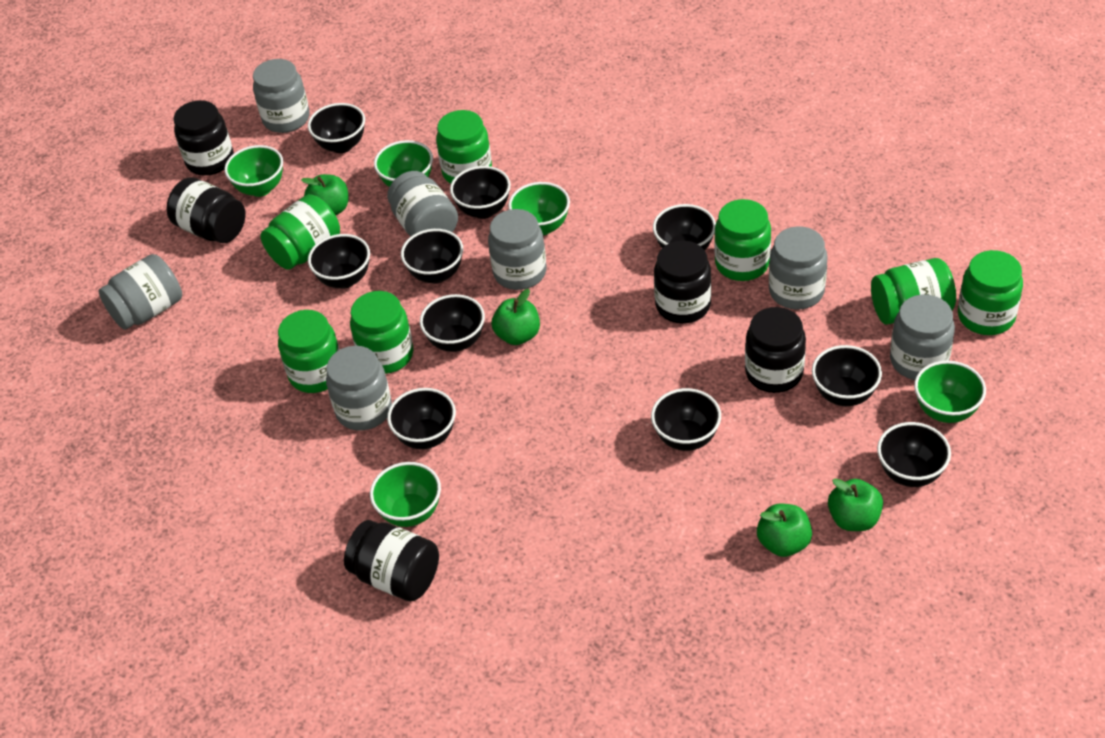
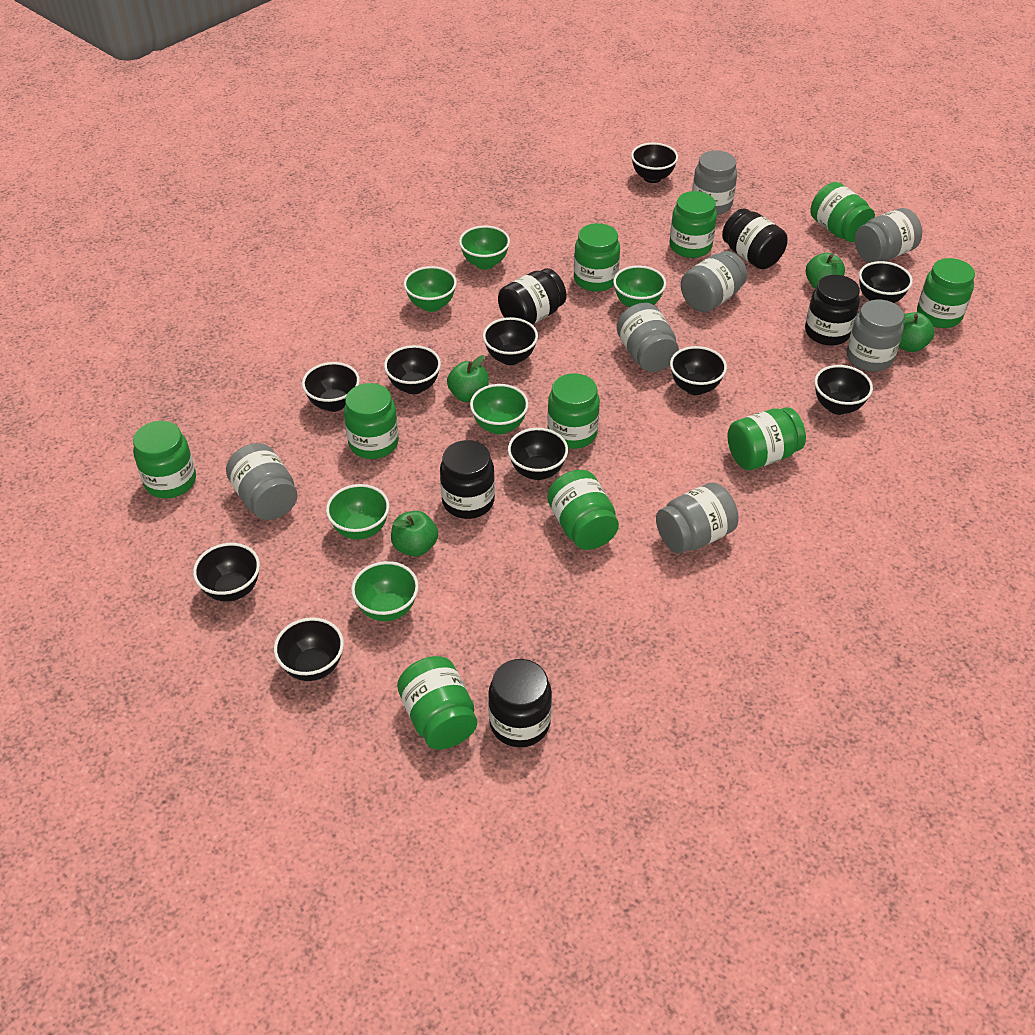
green bowl: 5 -> 6
green jar: 7 -> 10

